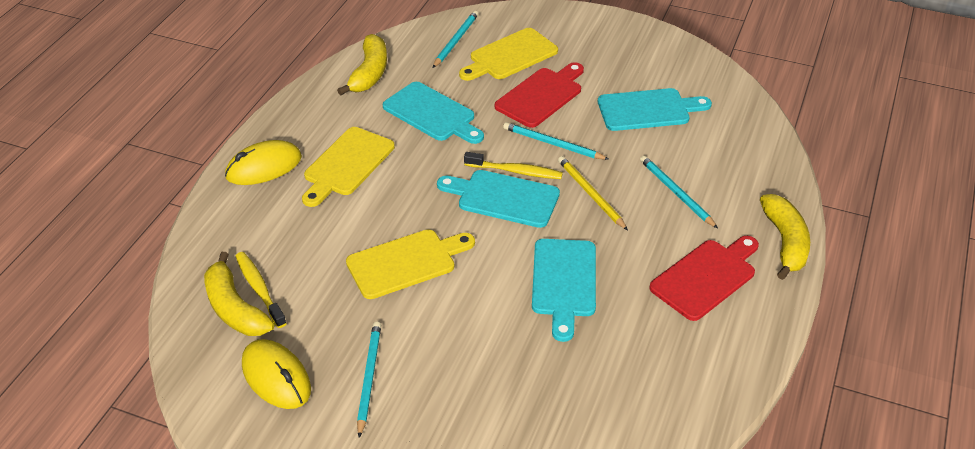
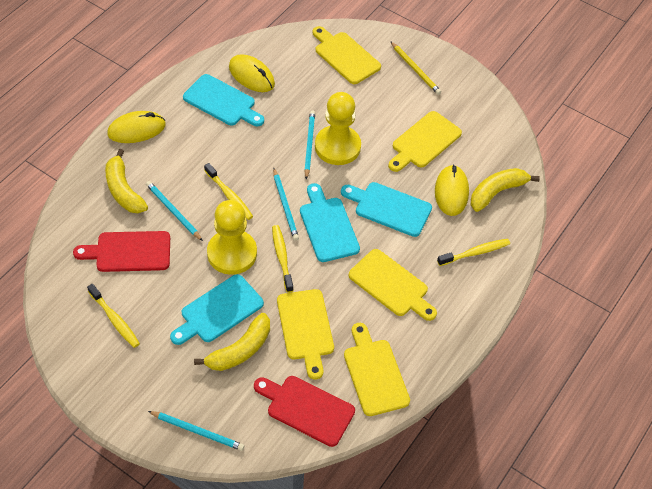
yellow cutting board: 3 -> 5
yellow mouse: 2 -> 3
yellow pawn: 0 -> 2
yellow toothbrush: 2 -> 4

